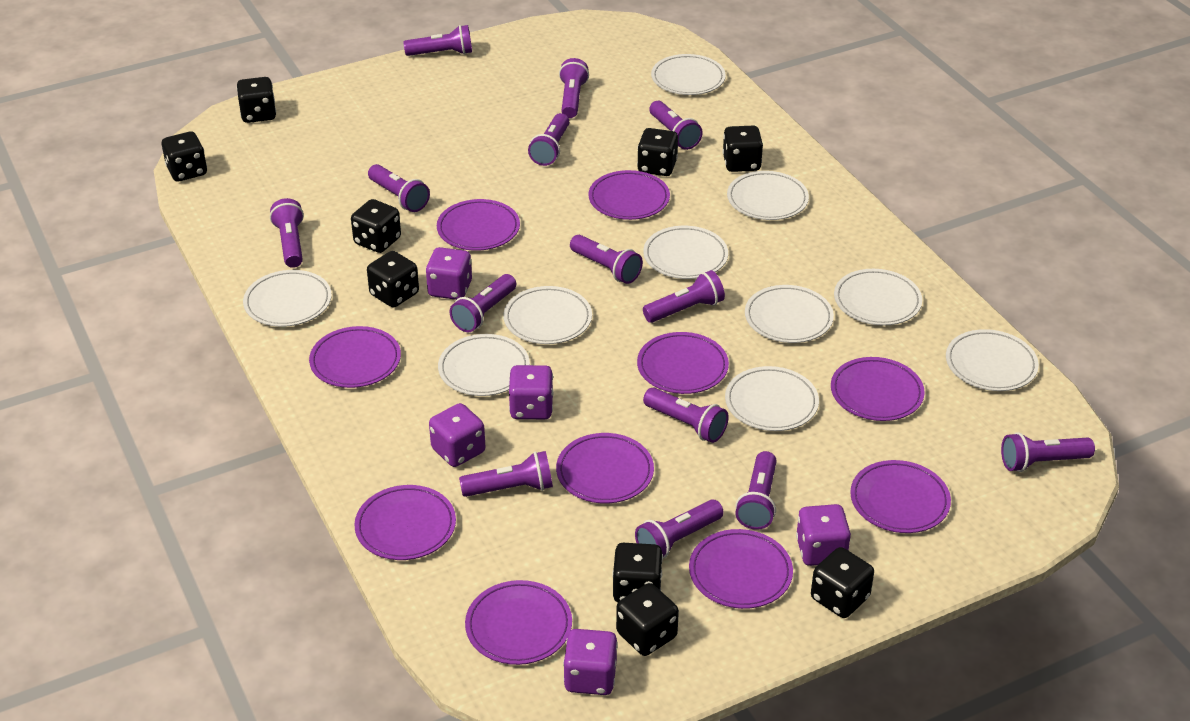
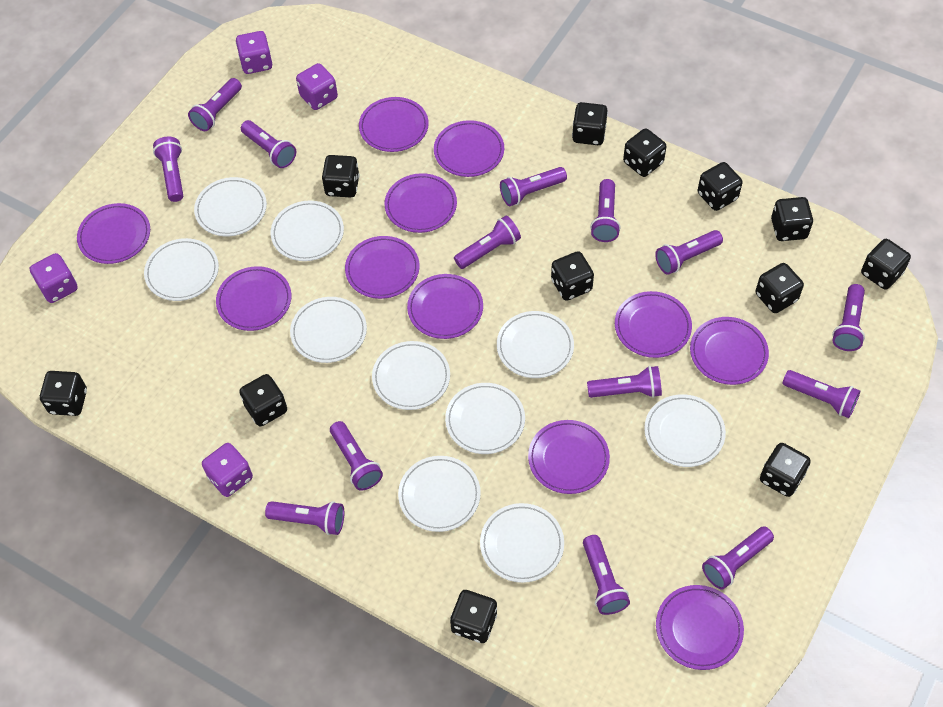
black dice: 9 -> 12
purple dice: 5 -> 4
purple plate: 10 -> 11

